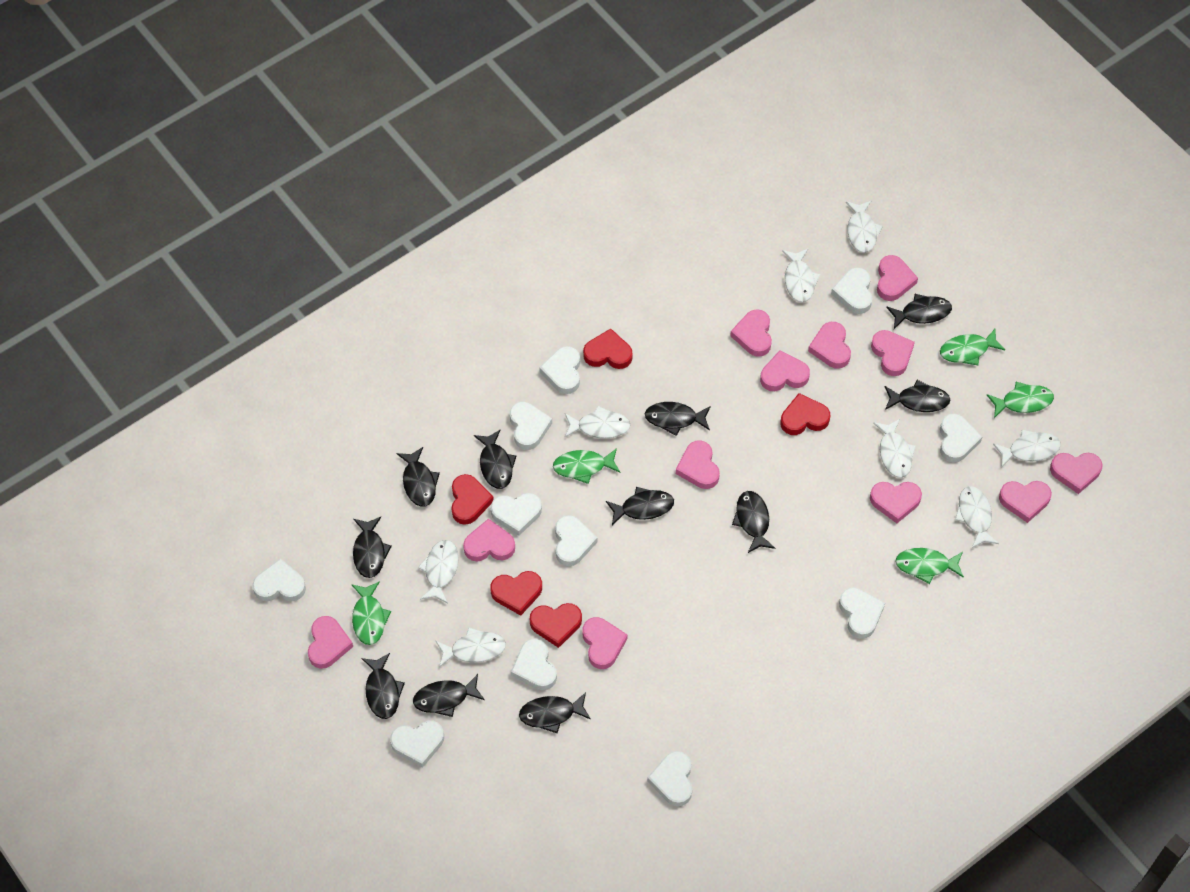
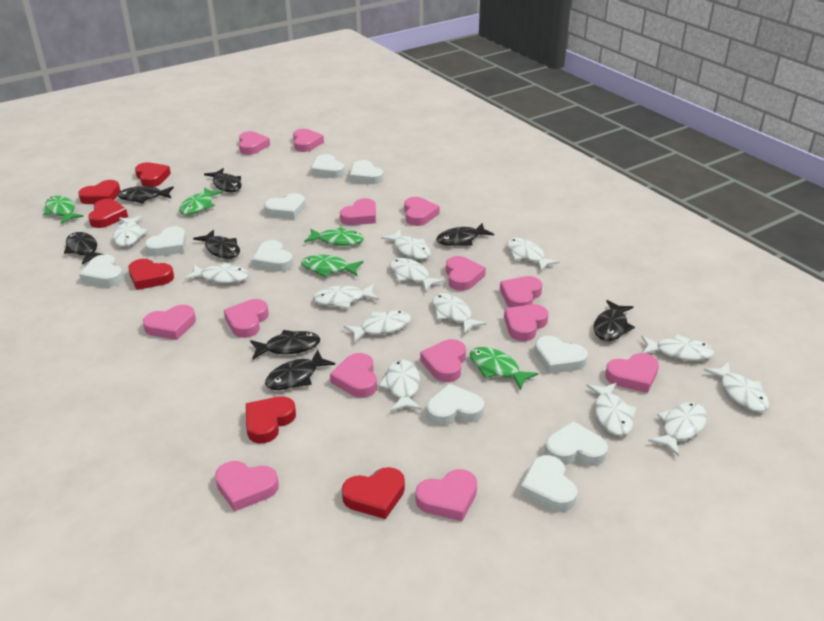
black fish: 11 -> 8
pink heart: 12 -> 14
red heart: 5 -> 6
white fish: 8 -> 13
white heart: 11 -> 10

